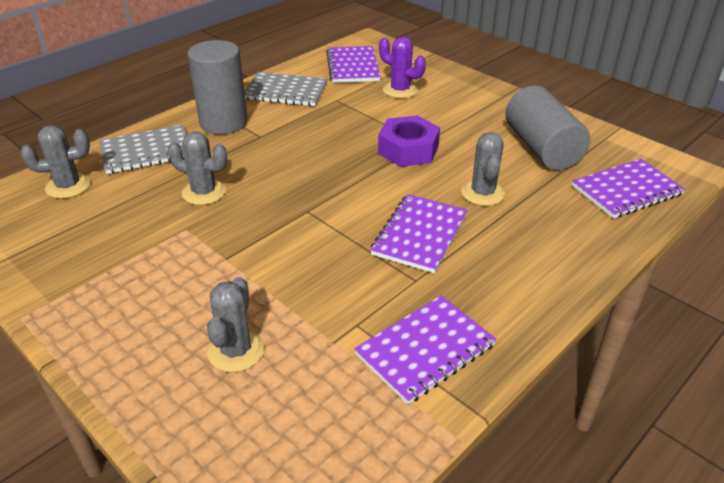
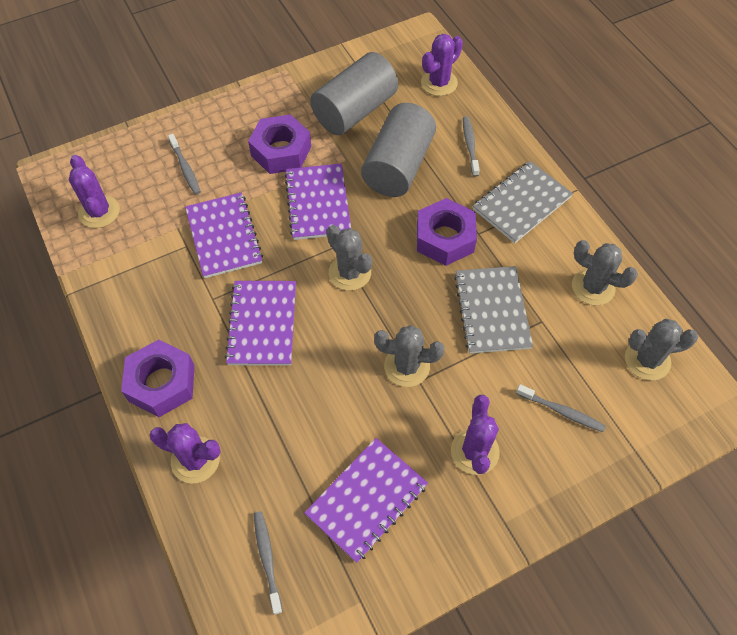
grey toothbrush: 0 -> 4
purple cactus: 1 -> 4
purple nut: 1 -> 3

